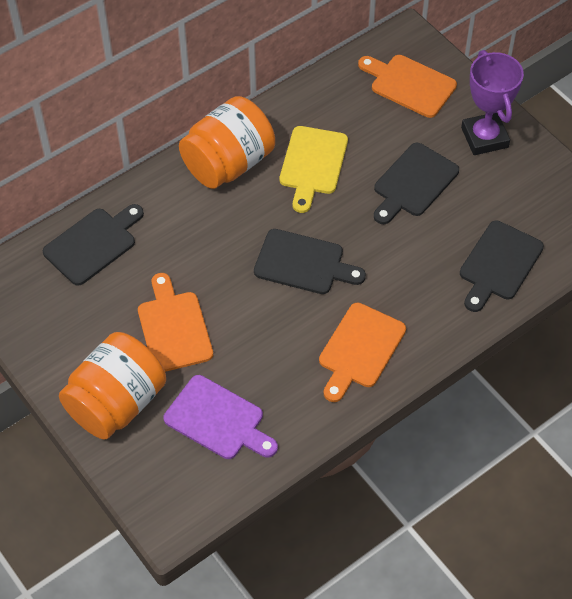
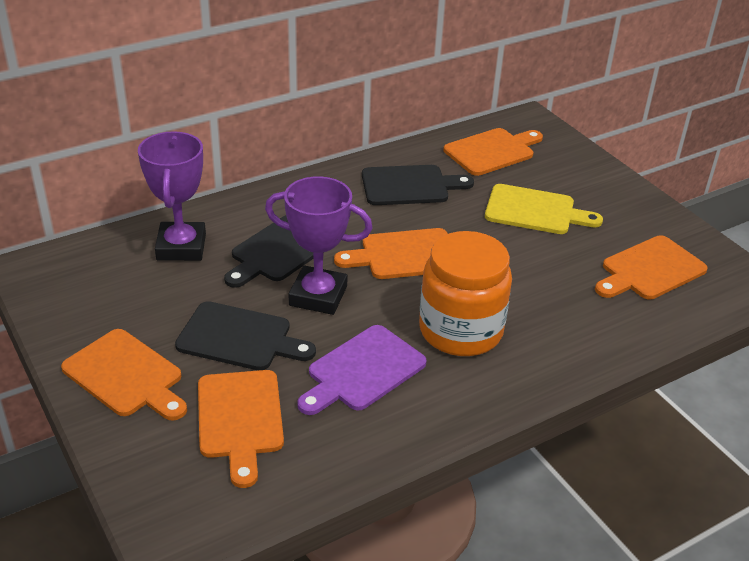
black cutting board: 4 -> 3
orange cutting board: 3 -> 5
orange jar: 2 -> 1
purple trophy: 1 -> 2

